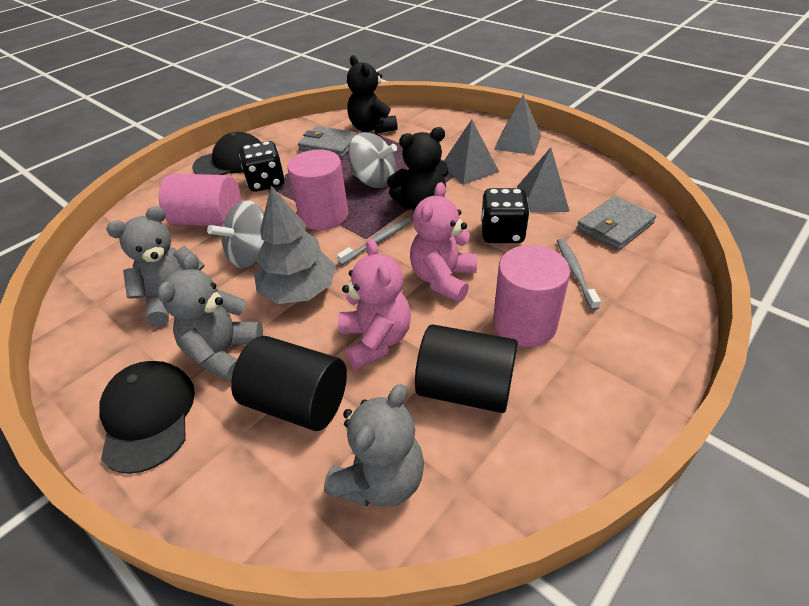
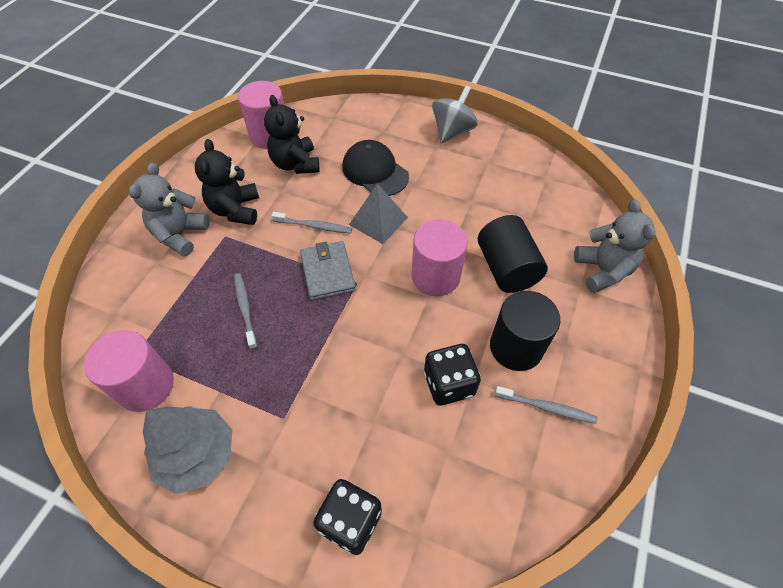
black cap: 2 -> 1
grey pyramid: 3 -> 1
grey spinning top: 2 -> 1
grey teddy bear: 3 -> 2
grey toothbrush: 2 -> 3
grey wallet: 2 -> 1
pink teddy bear: 2 -> 0

